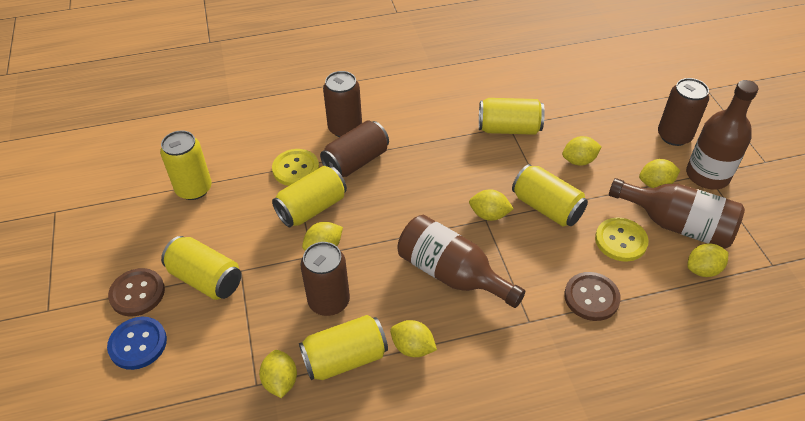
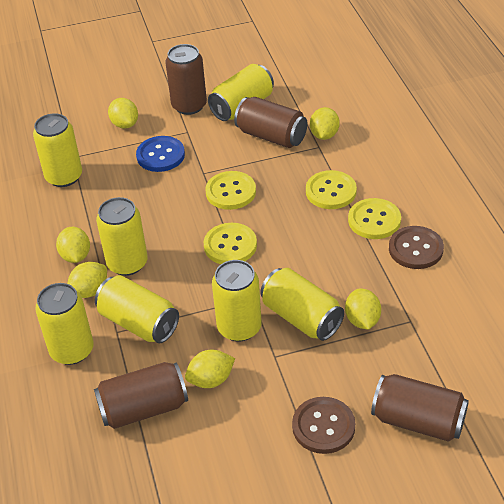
brown bottle: 3 -> 0
yellow button: 2 -> 4
yellow can: 6 -> 7
yellow lemon: 7 -> 6

